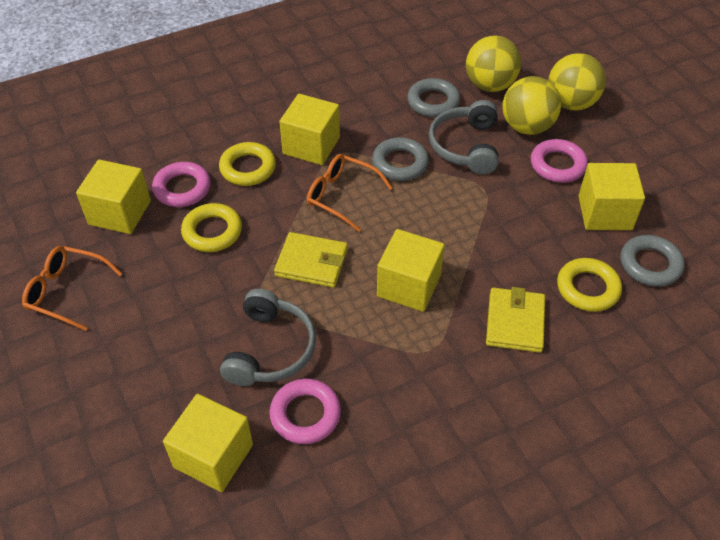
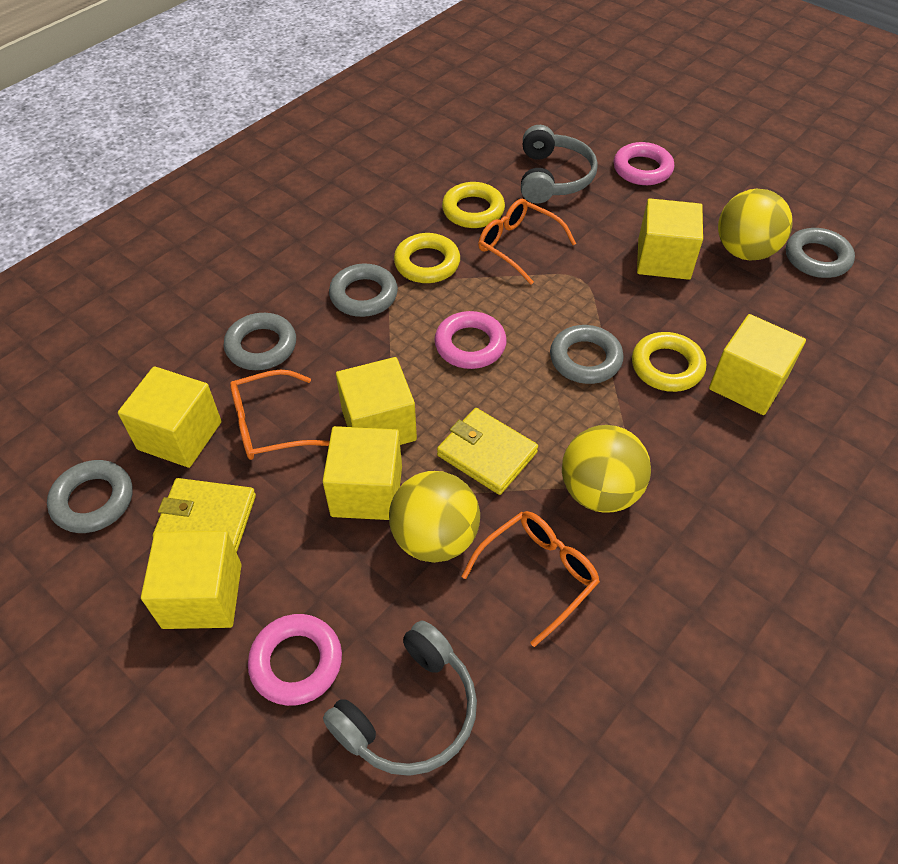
grey ring: 3 -> 5
orange glasses: 2 -> 3
yellow cube: 5 -> 6

